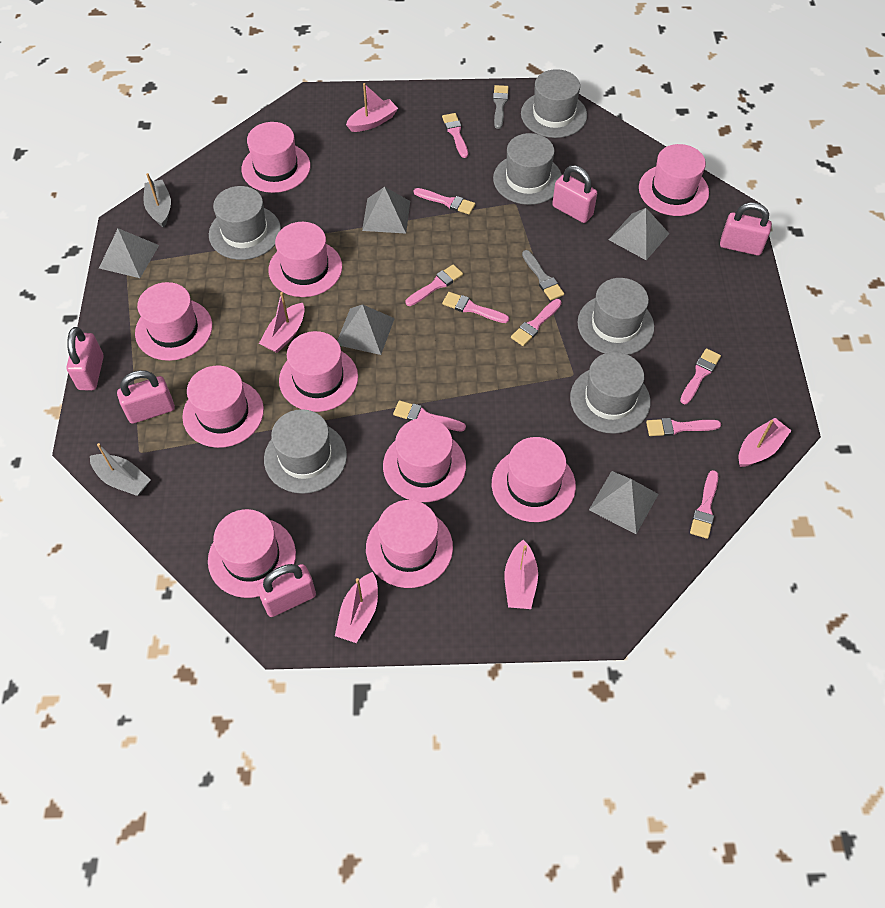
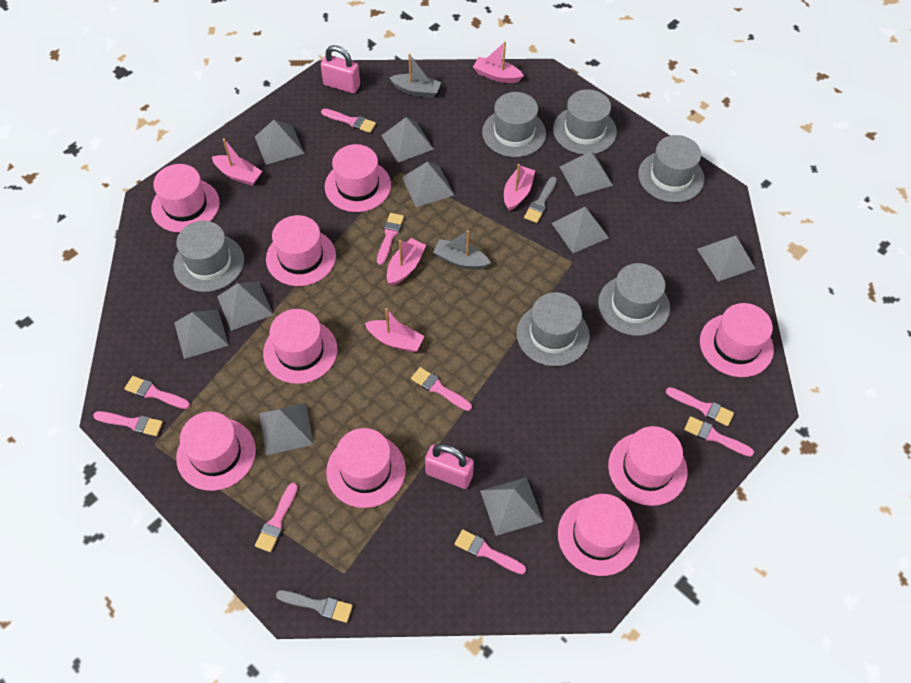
grey pyramid: 5 -> 10
pink hat: 10 -> 9
pink padlock: 5 -> 2

